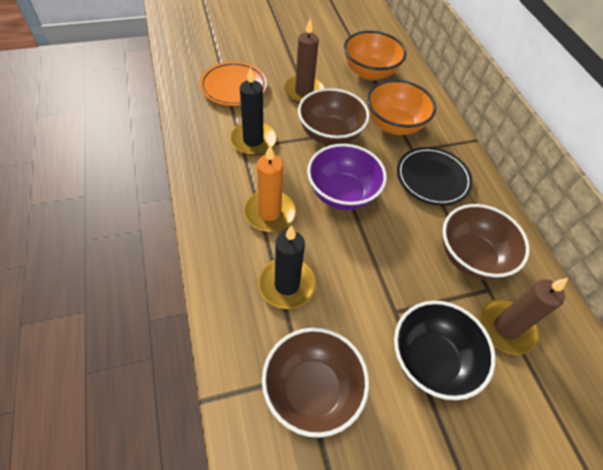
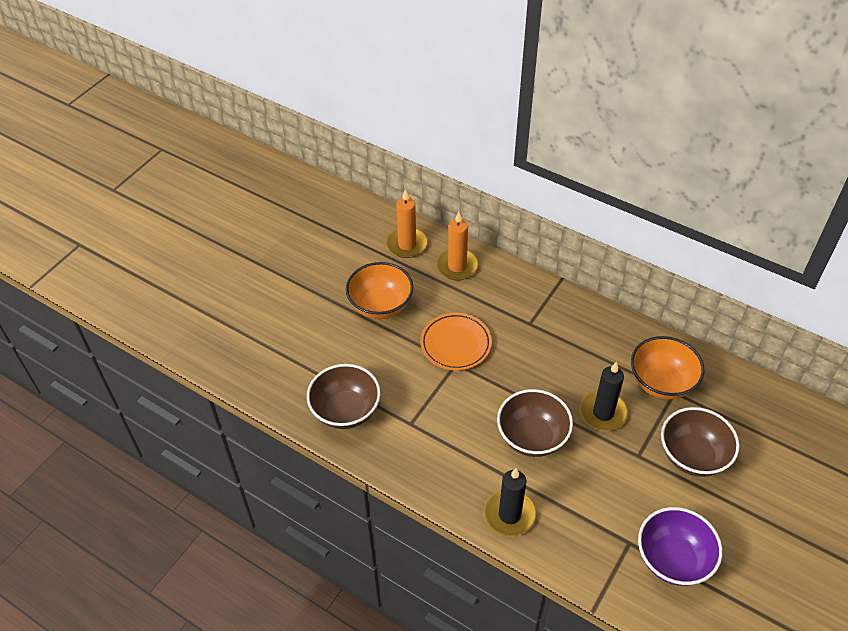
black bowl: 1 -> 0
black plate: 1 -> 0
brown candle: 2 -> 0
orange candle: 1 -> 2

